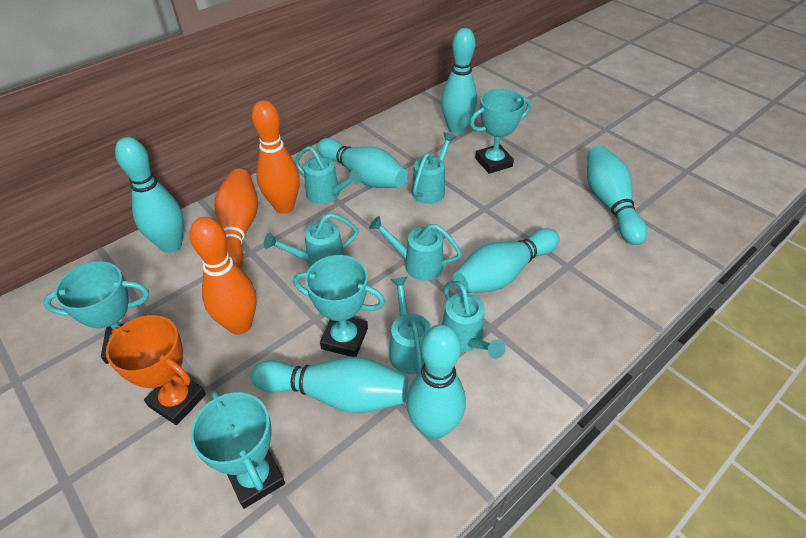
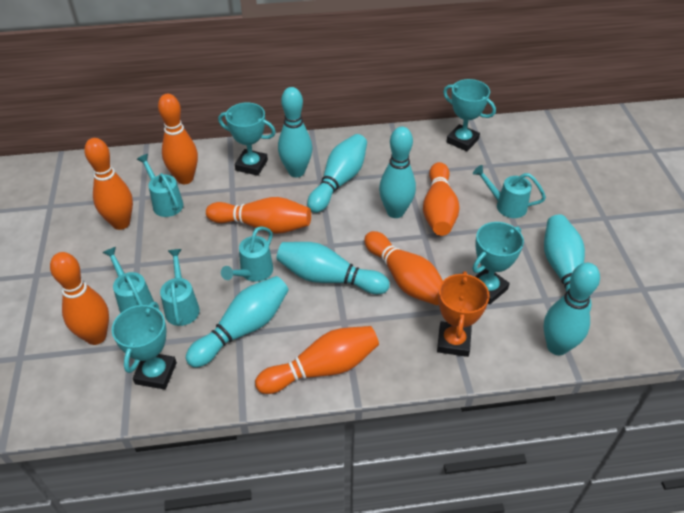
orange bowling pin: 3 -> 7
turquoise watering can: 6 -> 5

